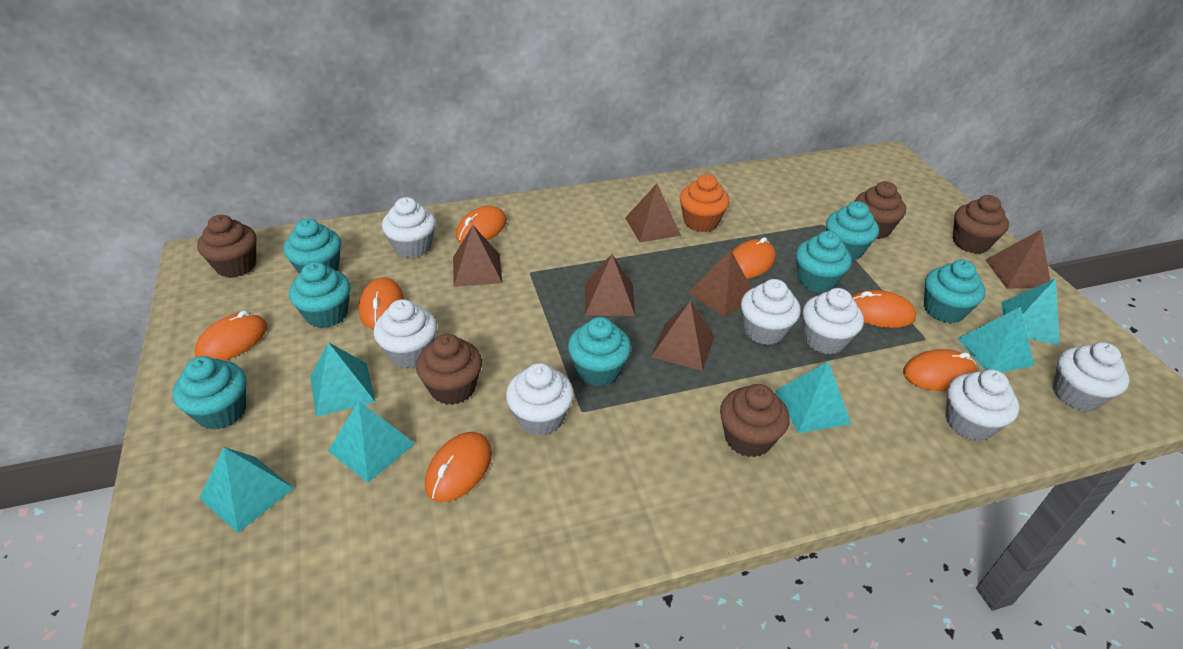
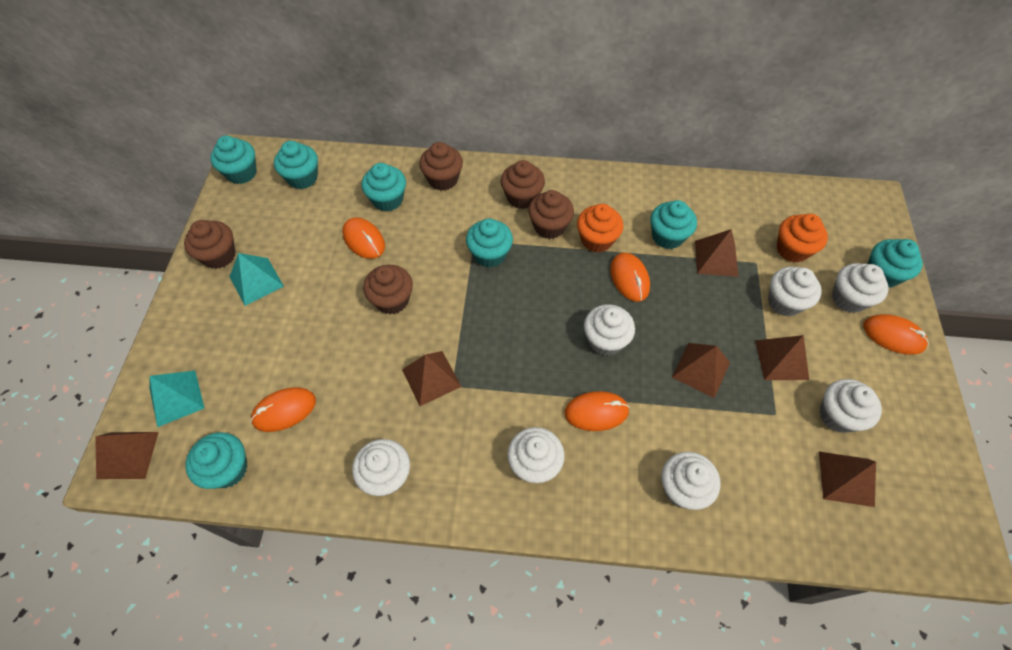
orange cupcake: 1 -> 2
orange mouse: 7 -> 5
turquoise pyramid: 6 -> 2

